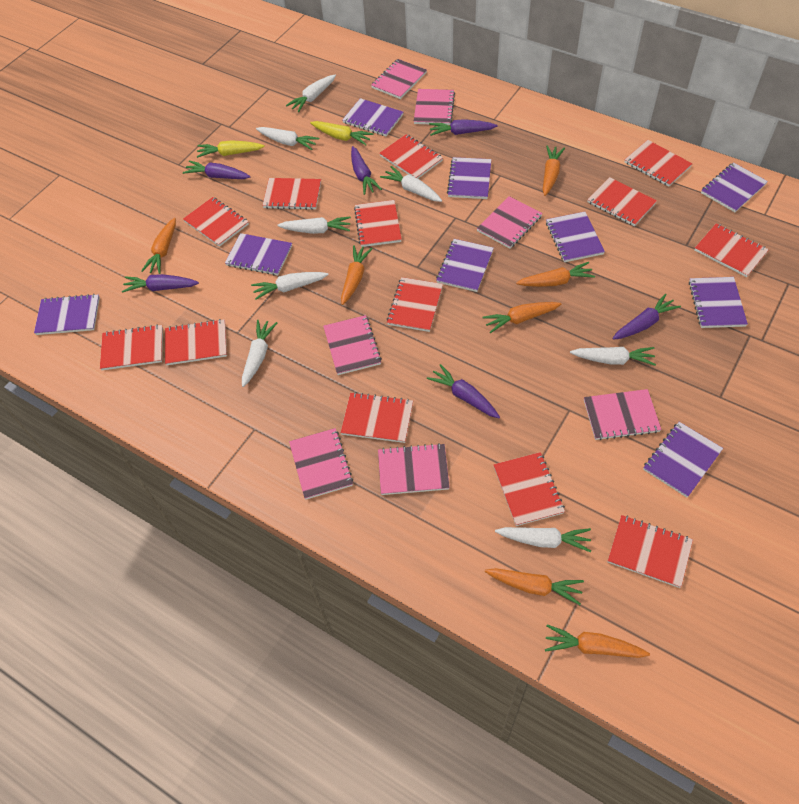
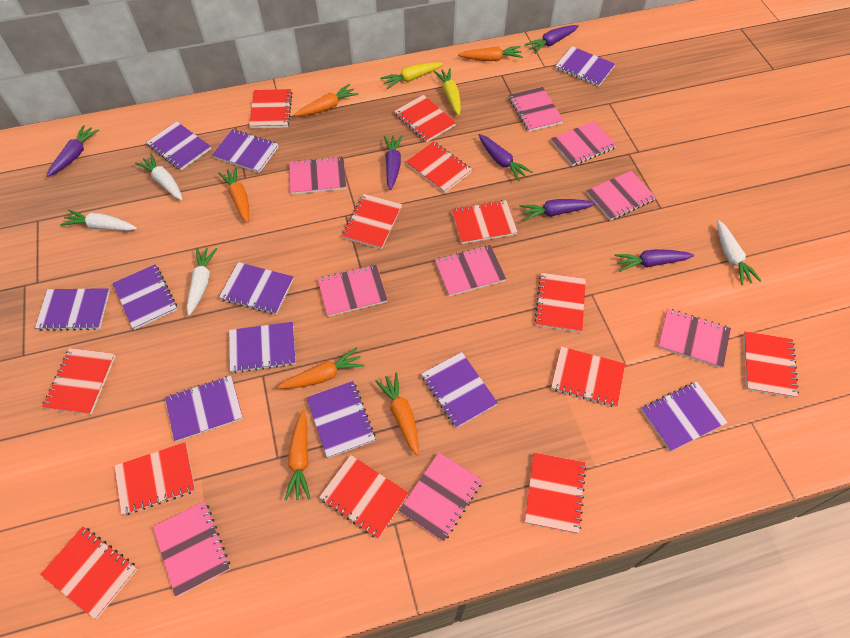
orange carrot: 7 -> 6
pink notebook: 7 -> 9
purple notebook: 9 -> 11
white carrot: 8 -> 4

